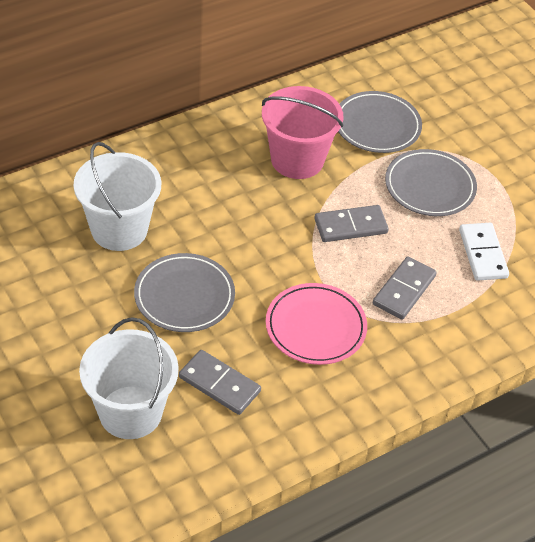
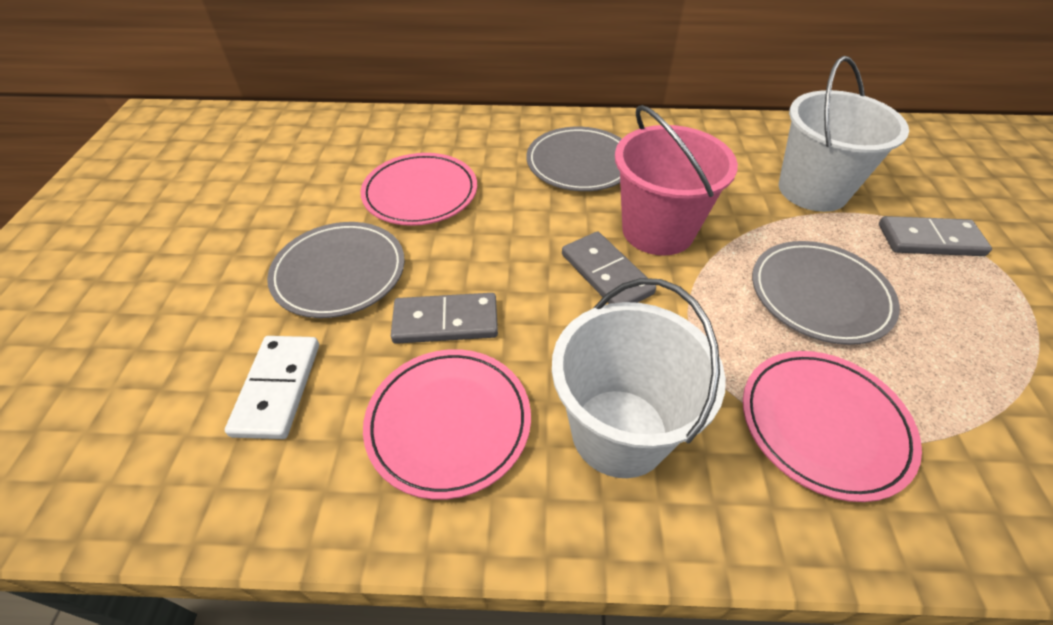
pink plate: 1 -> 3

